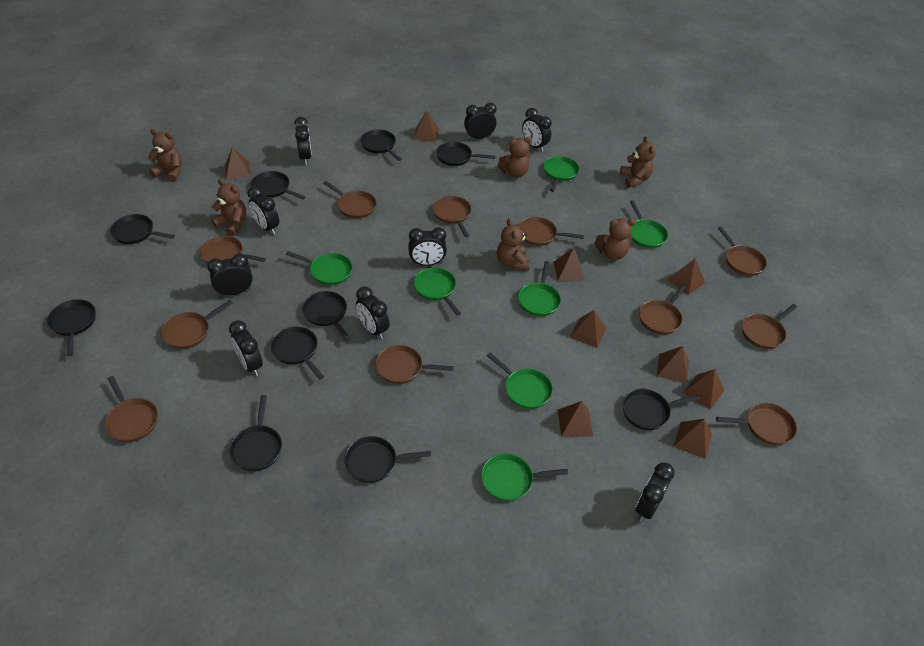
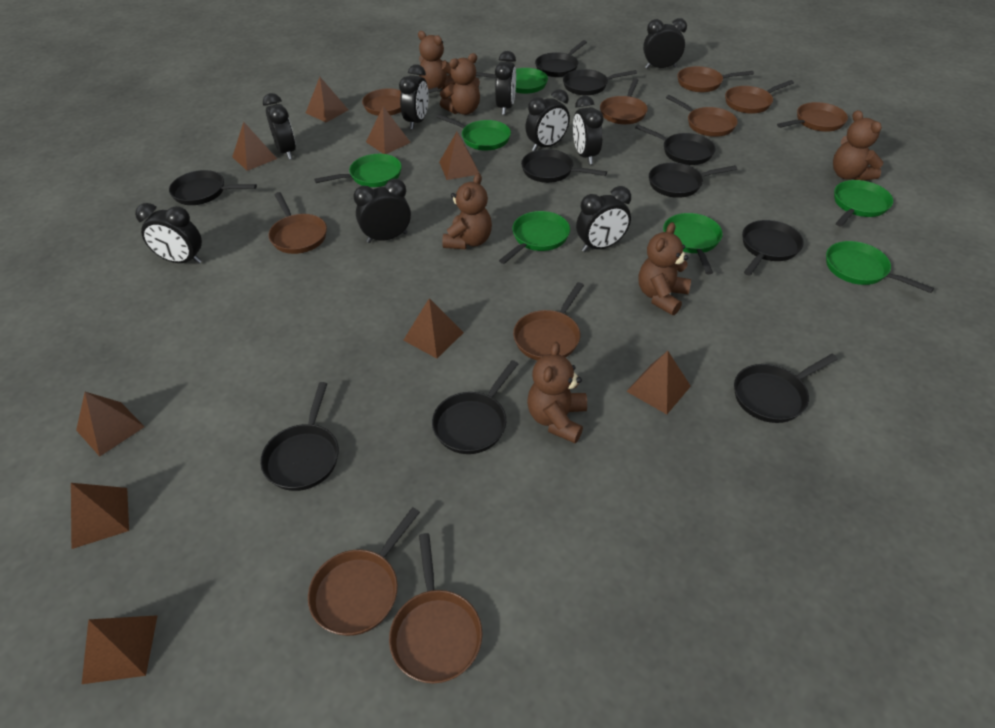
brown pan: 11 -> 10

